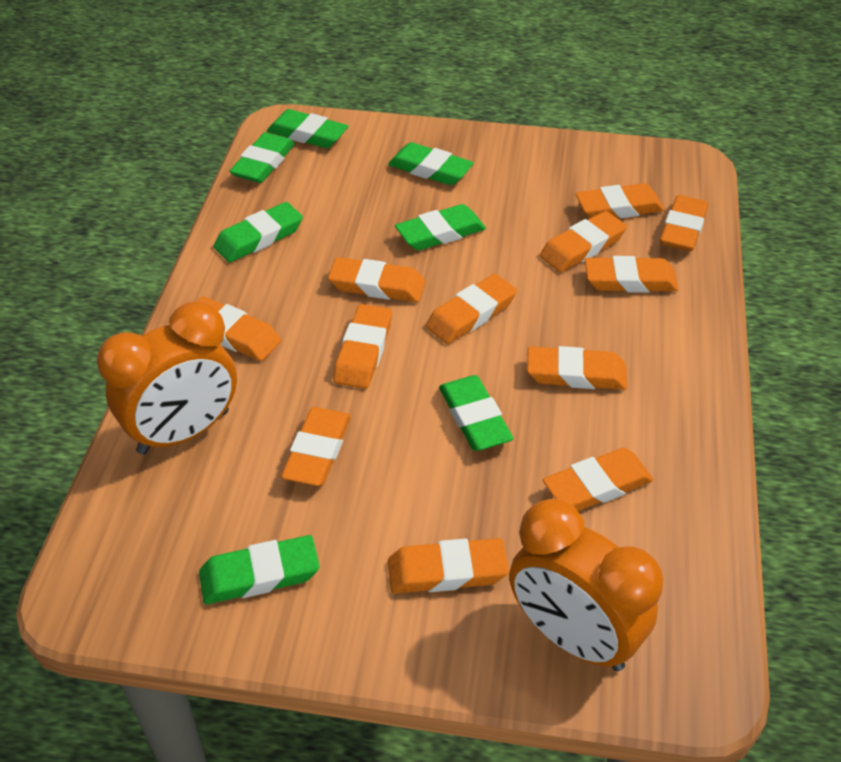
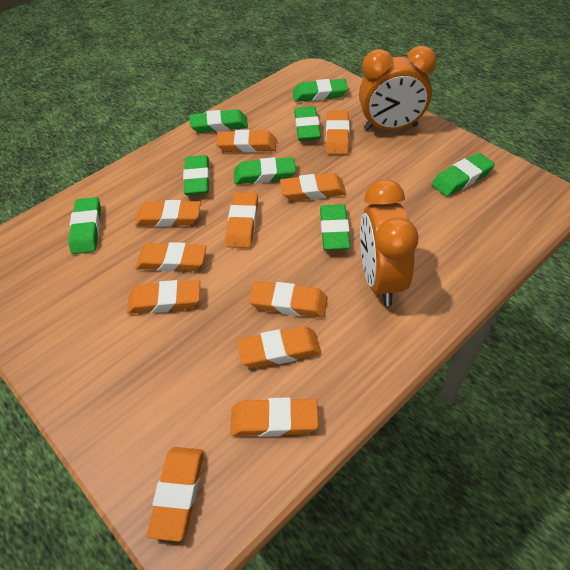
green eraser: 7 -> 8
orange eraser: 12 -> 11

